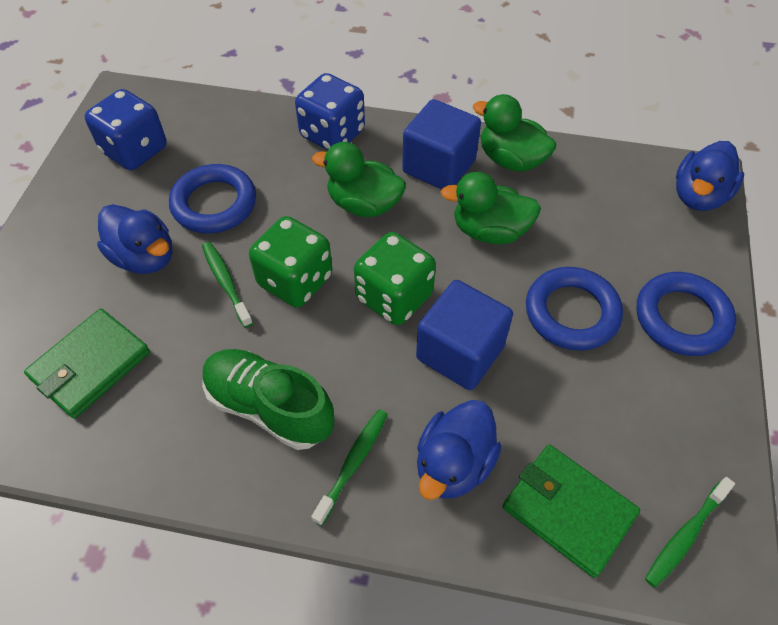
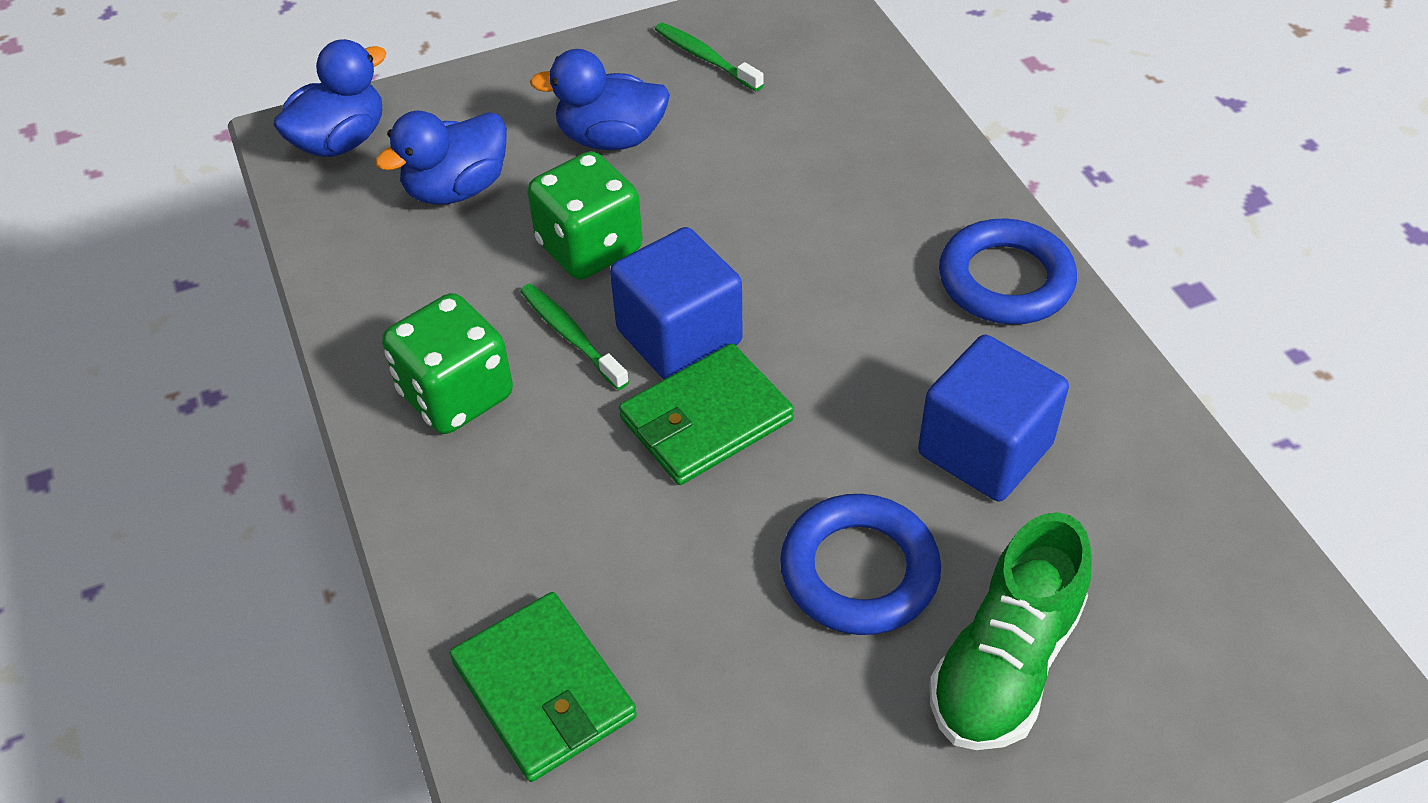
blue dice: 2 -> 0
blue ring: 3 -> 2
green duck: 3 -> 0
green toothbrush: 3 -> 2

